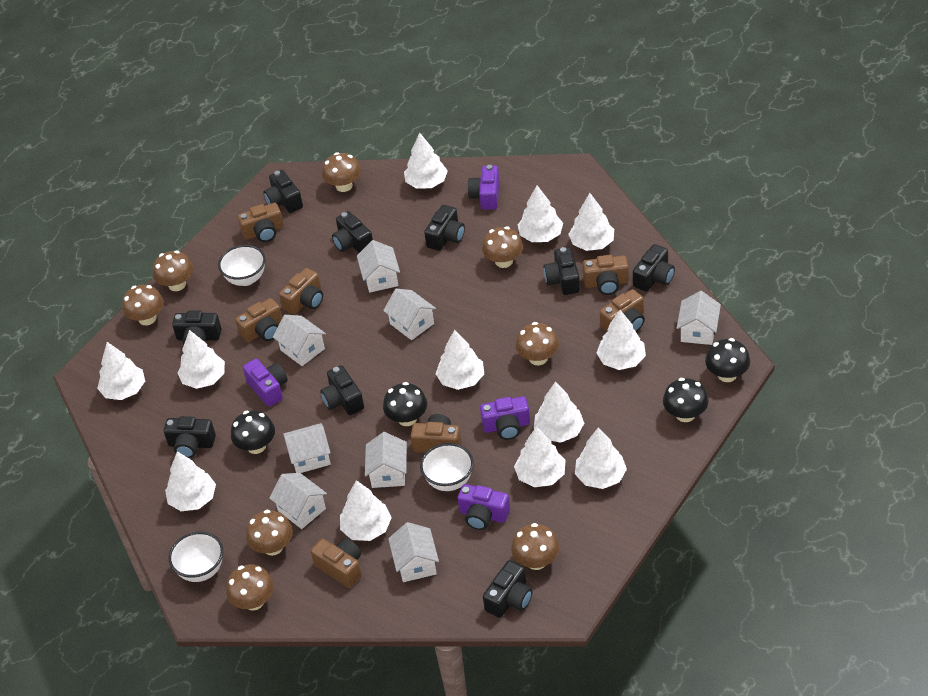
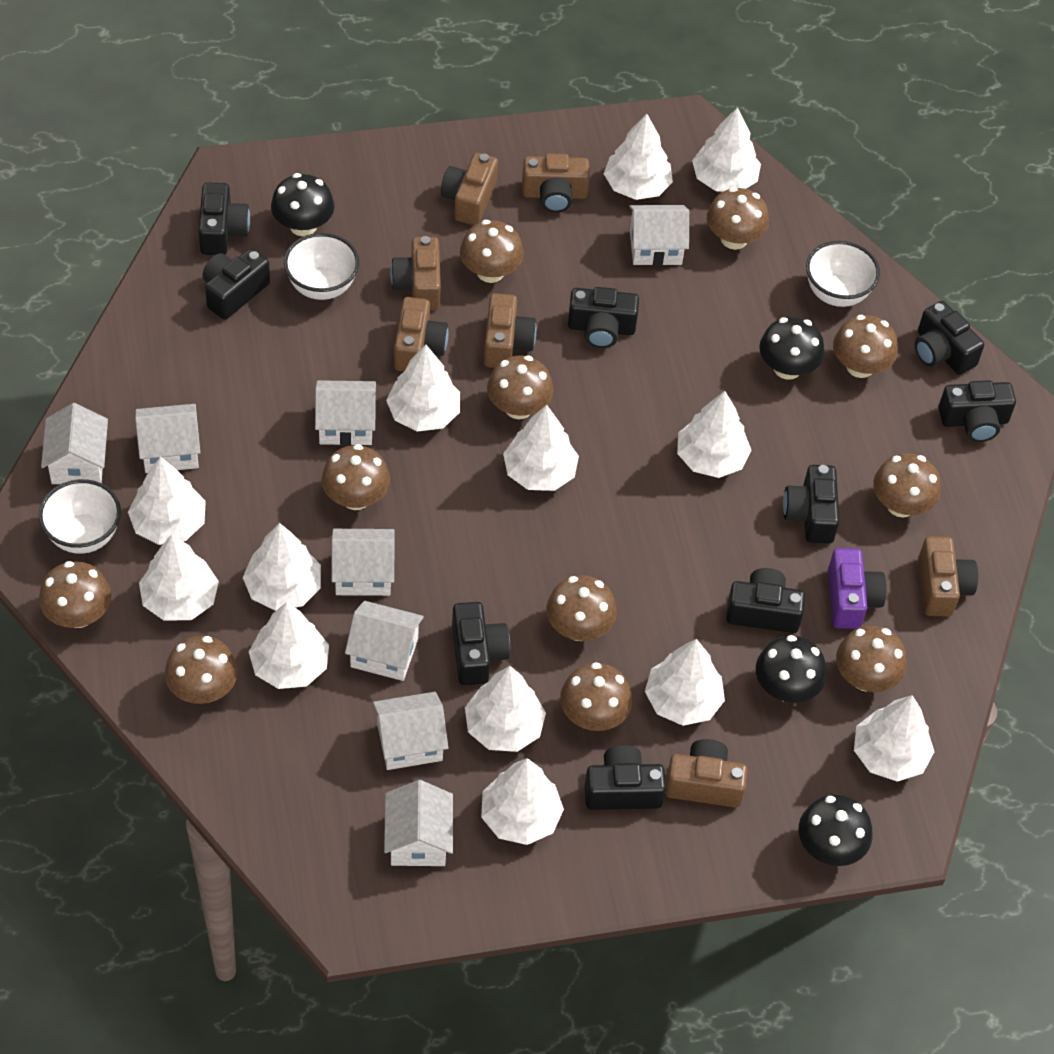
brown mushroom: 8 -> 11
purple camera: 4 -> 1
white tree: 12 -> 13

